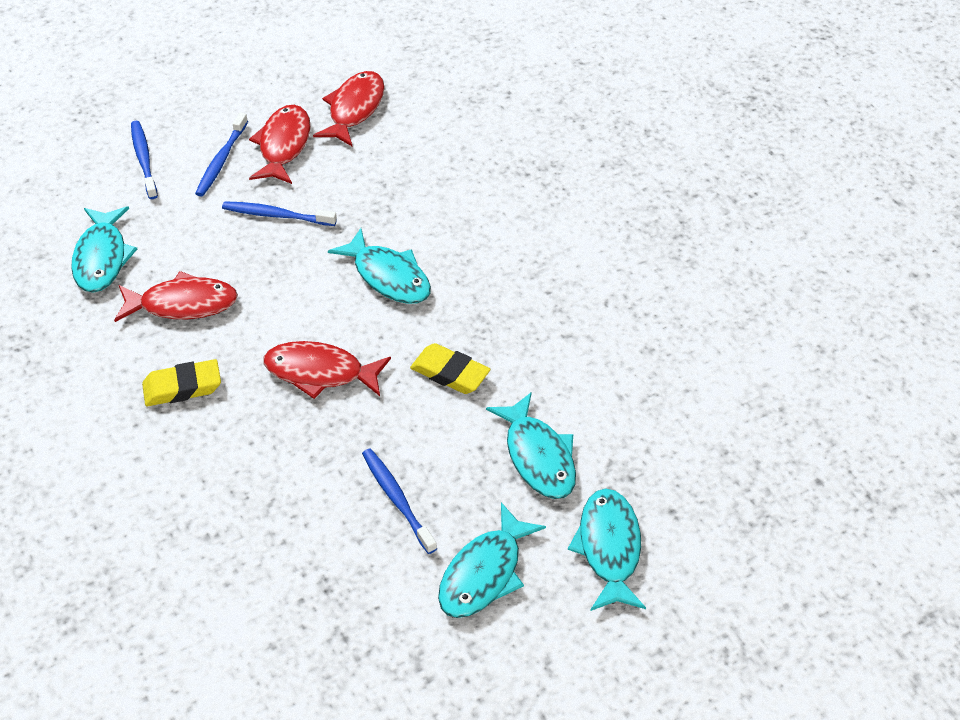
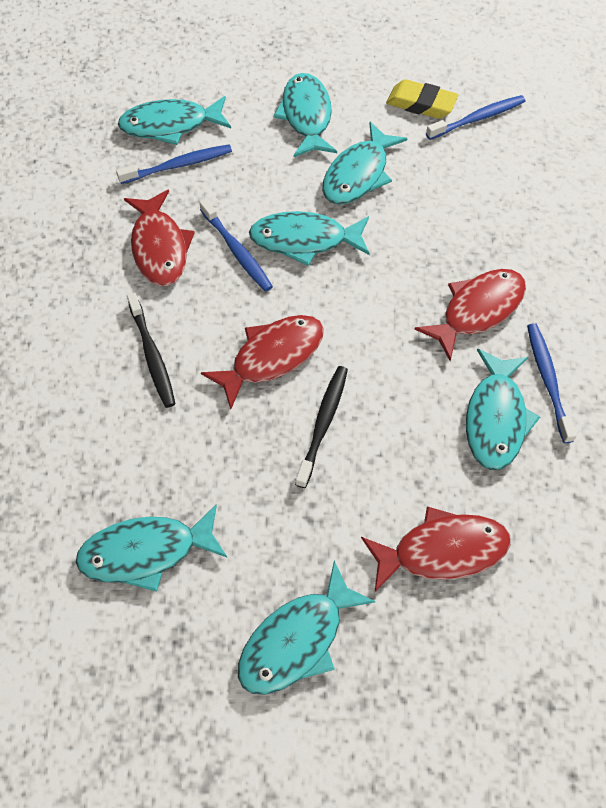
black toothbrush: 0 -> 2
turquoise fish: 5 -> 7
yellow eraser: 2 -> 1

